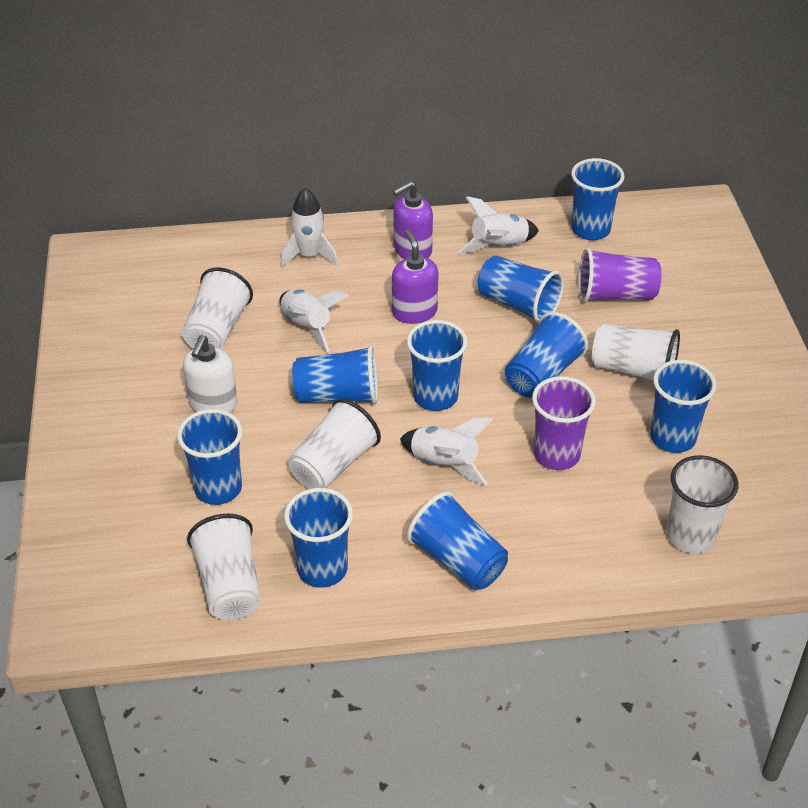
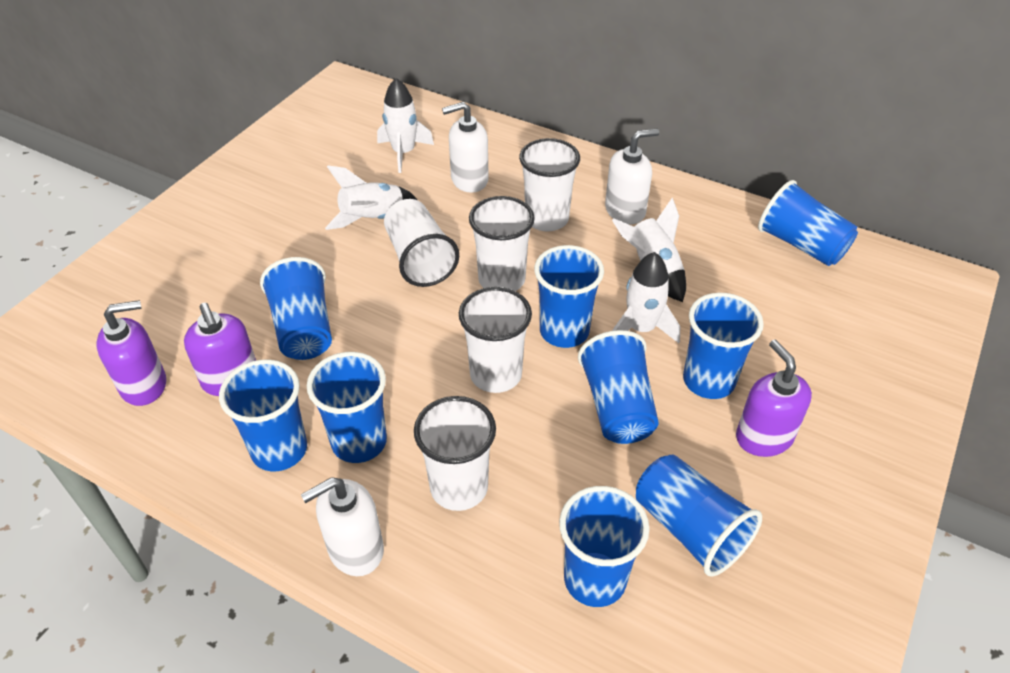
purple cup: 2 -> 0
purple soap dispenser: 2 -> 3
white soap dispenser: 1 -> 3

